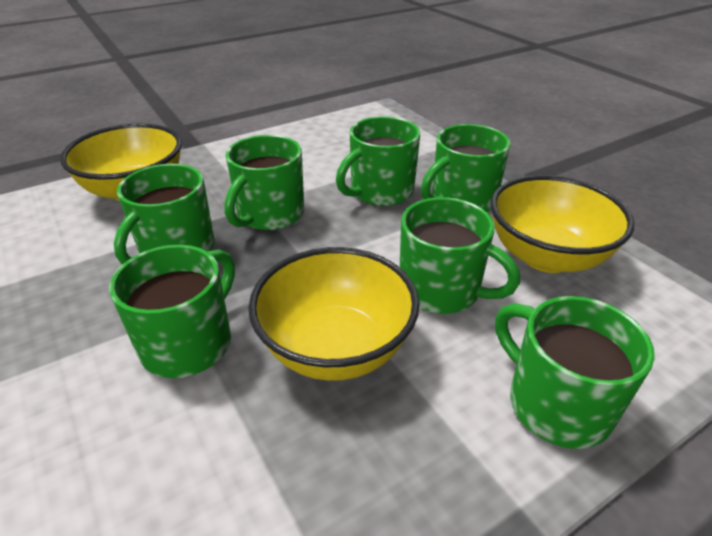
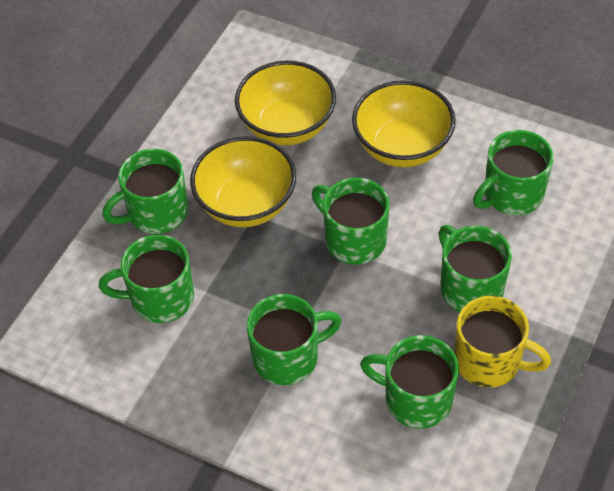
yellow mug: 0 -> 1

